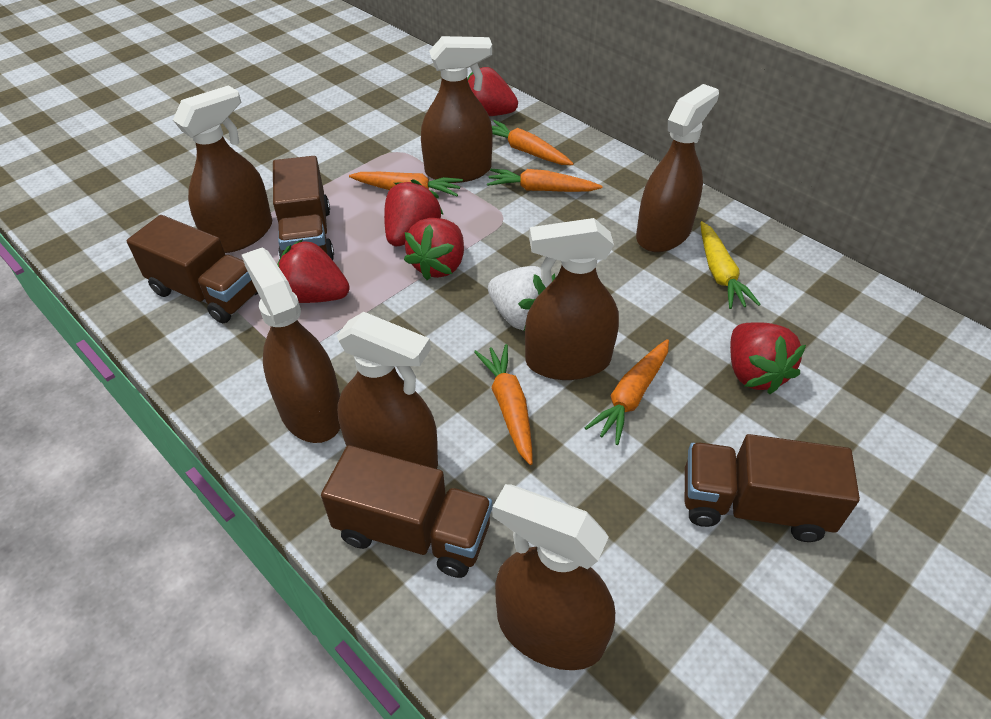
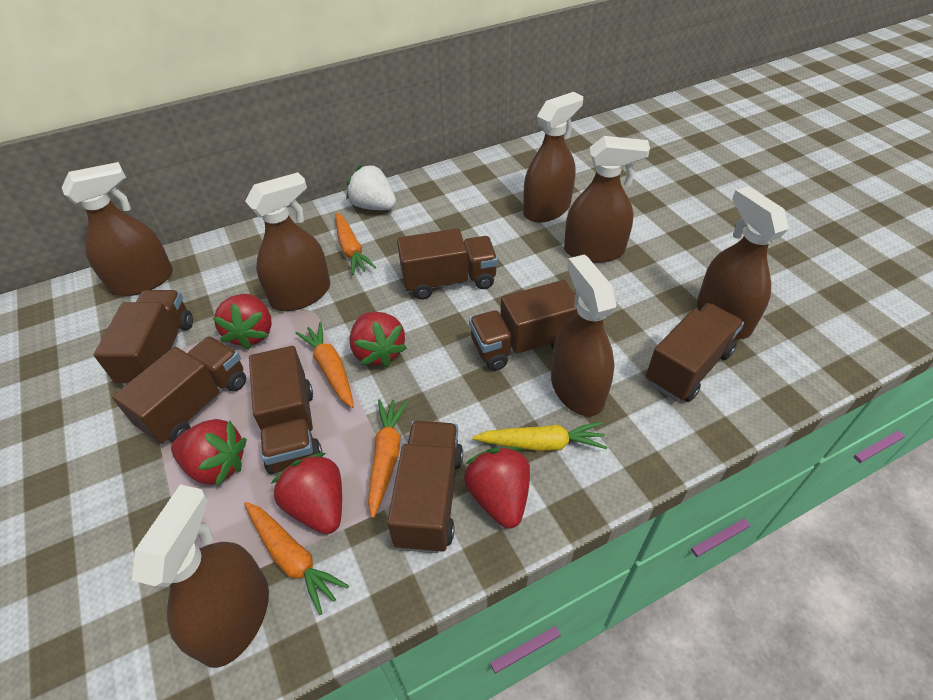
brown truck: 4 -> 7
orange carrot: 5 -> 4

